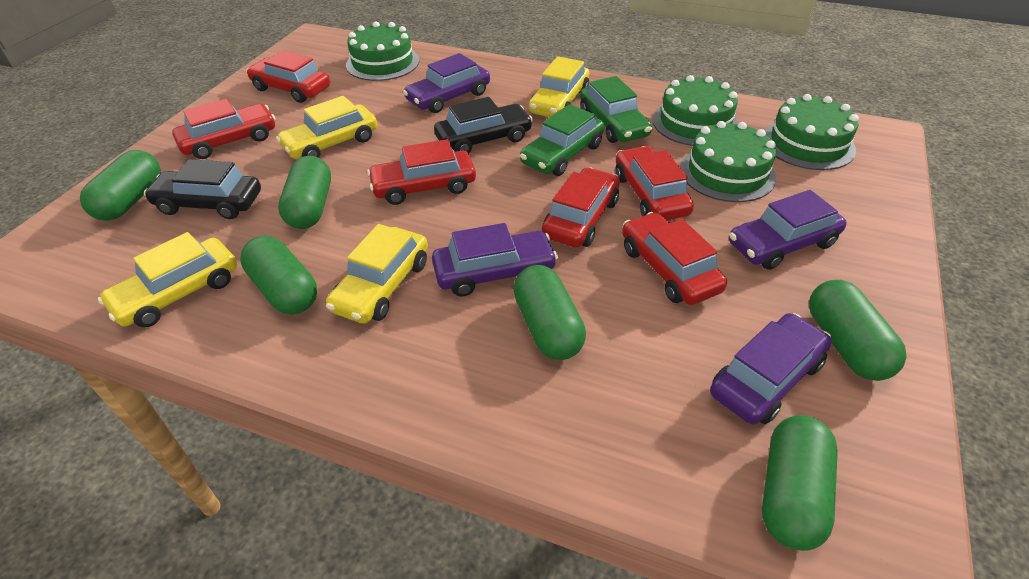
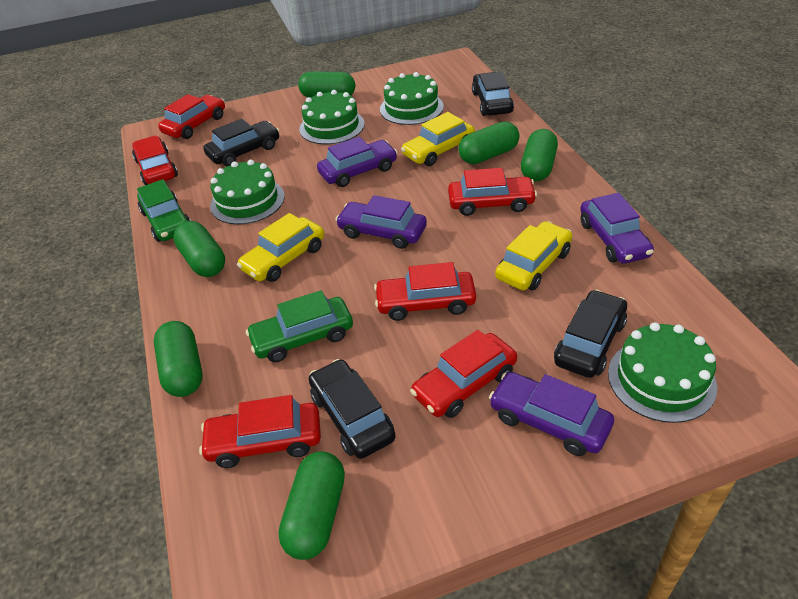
black car: 2 -> 4
yellow car: 4 -> 3

